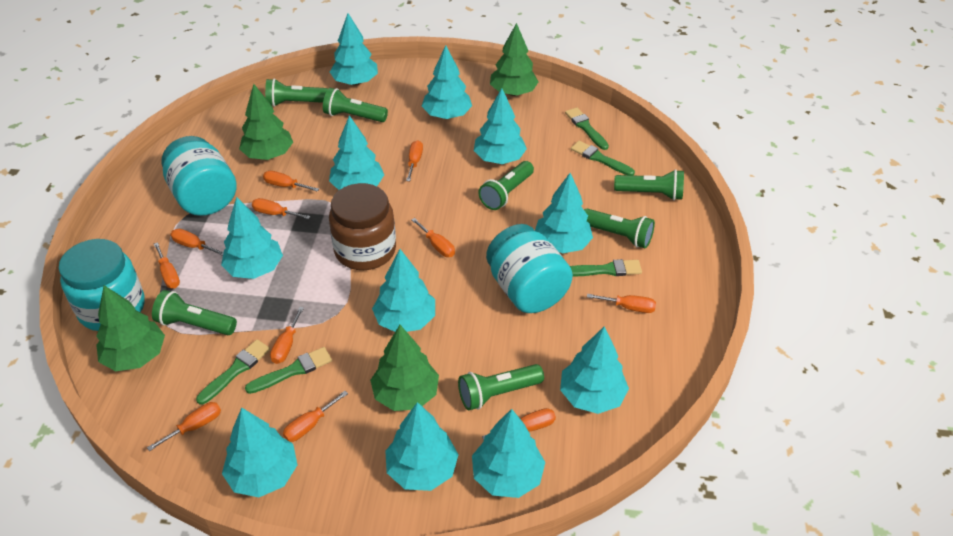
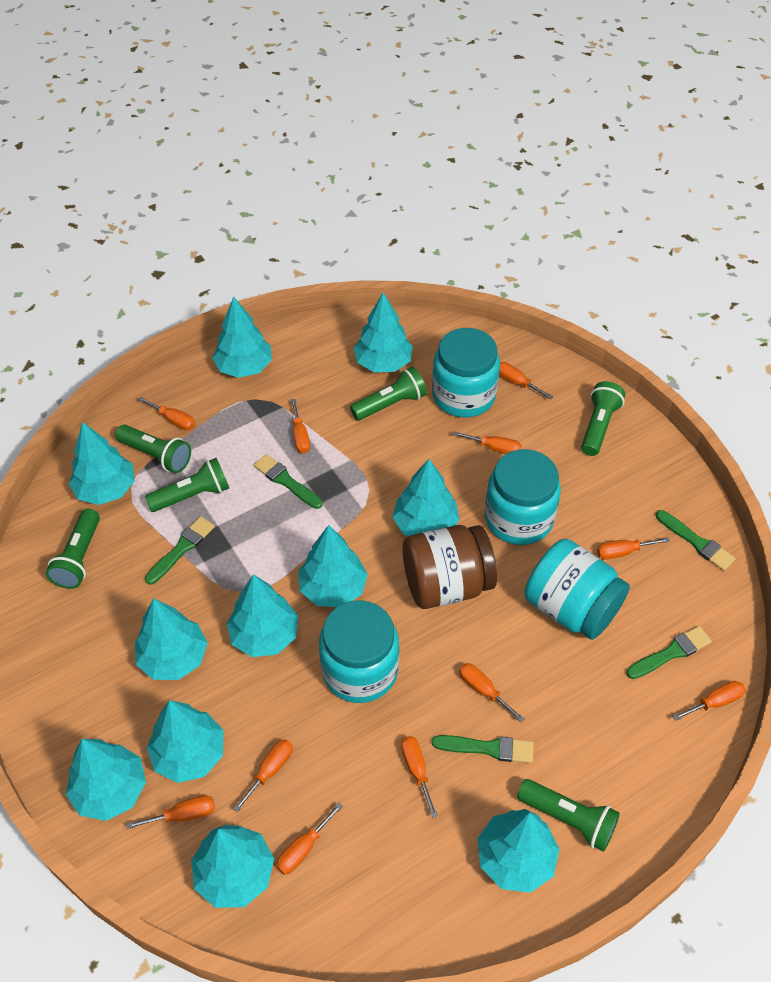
green flashlight: 7 -> 6
green tree: 4 -> 0
turquoise jar: 3 -> 4

